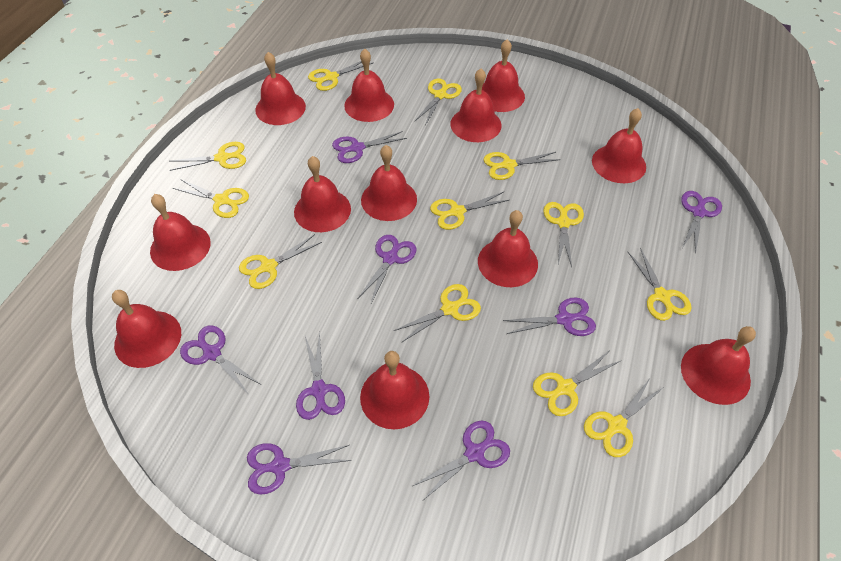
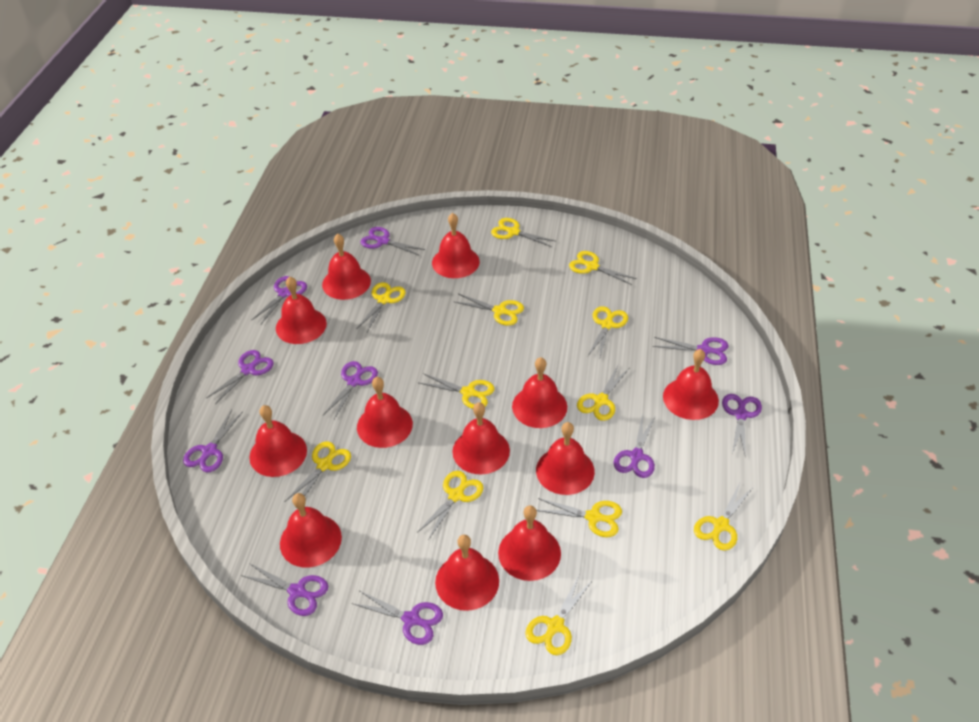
purple scissors: 8 -> 10

